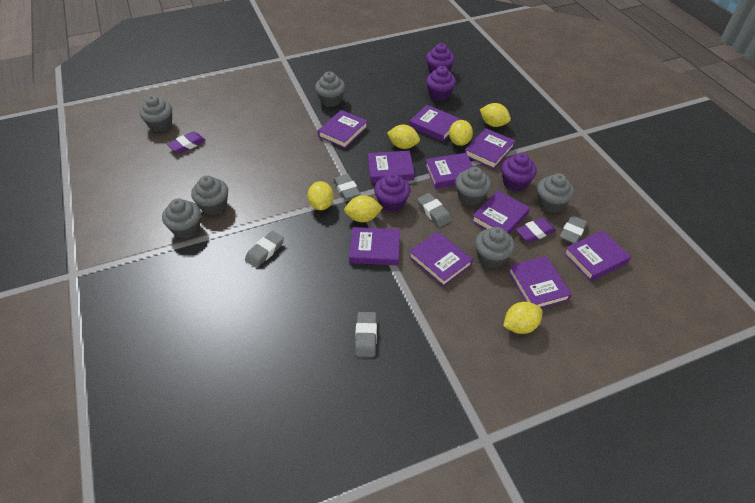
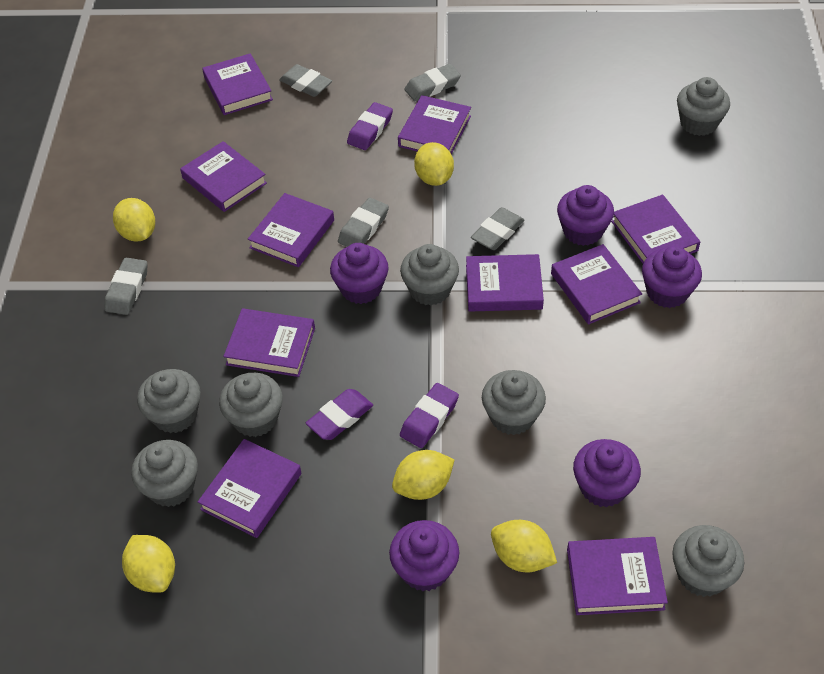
purple cupcake: 4 -> 5
purple eraser: 2 -> 3
yellow lemon: 6 -> 5

